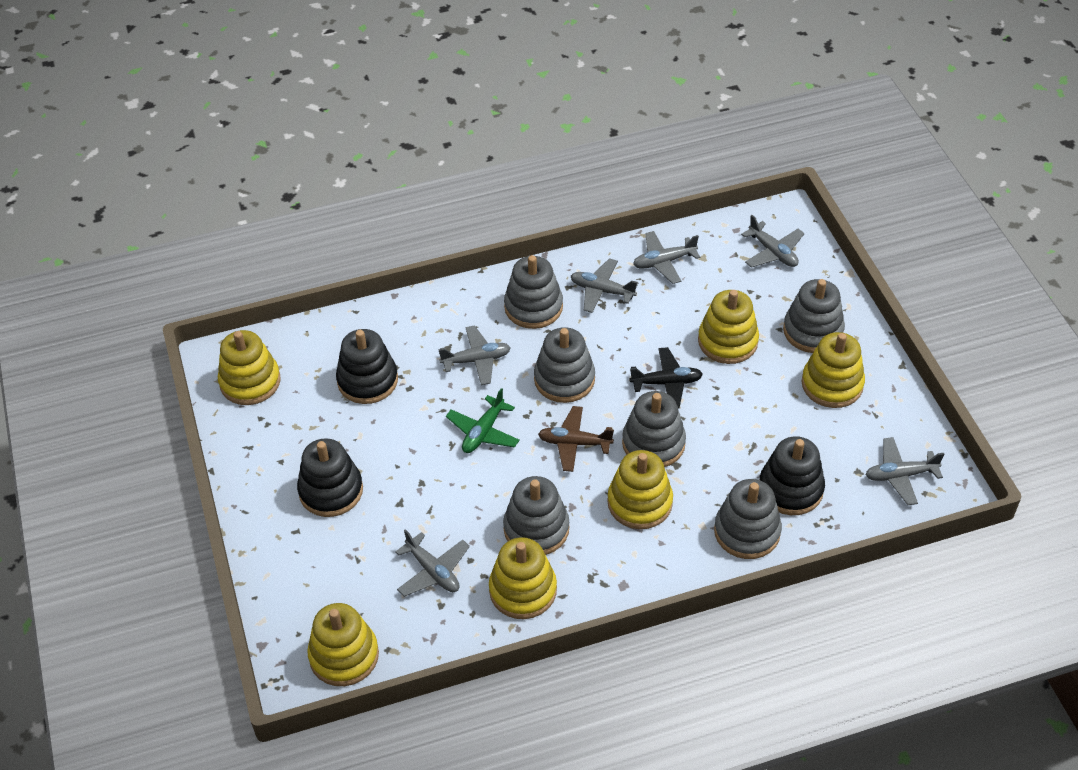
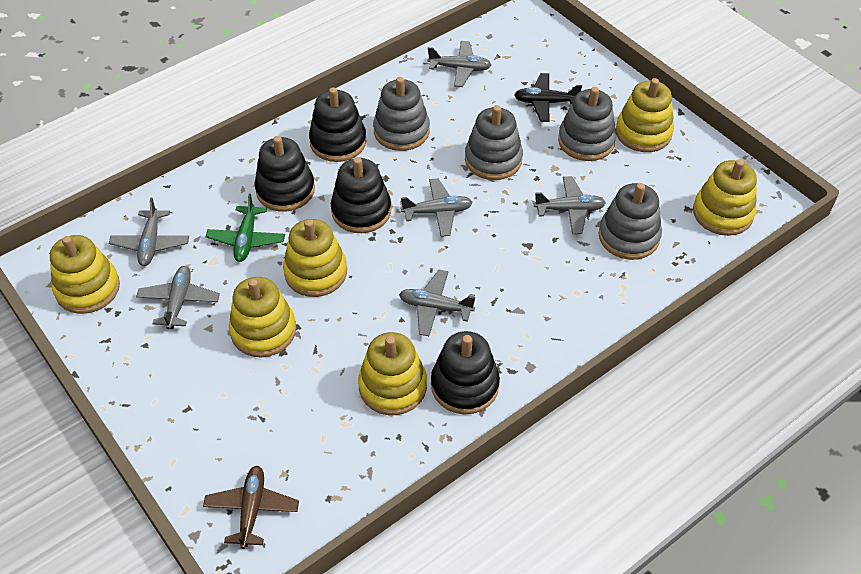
black stacking toy: 3 -> 4
grey stacking toy: 6 -> 4

